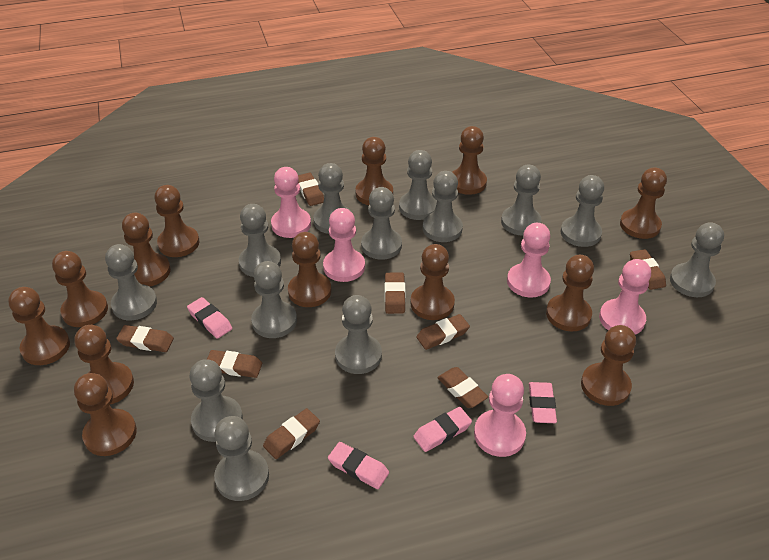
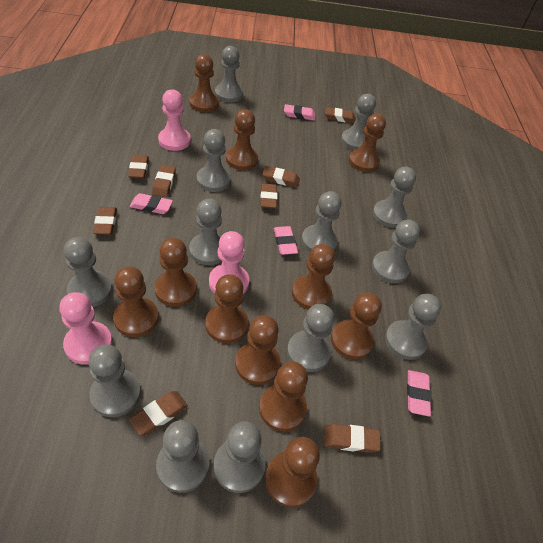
brown pawn: 13 -> 11
pink pawn: 5 -> 3

